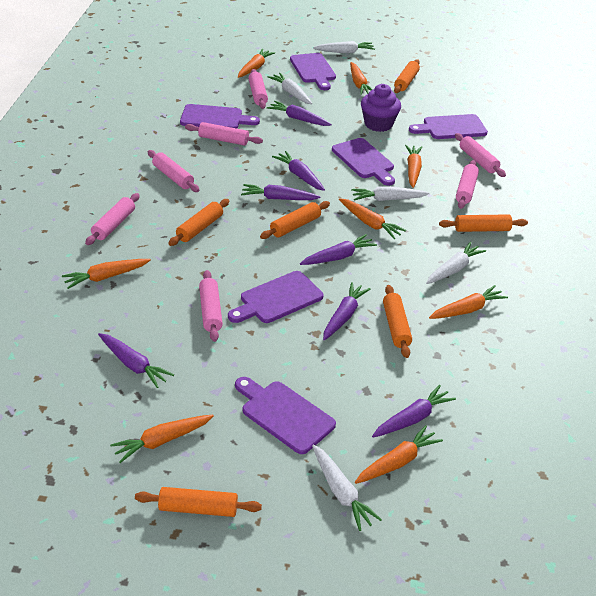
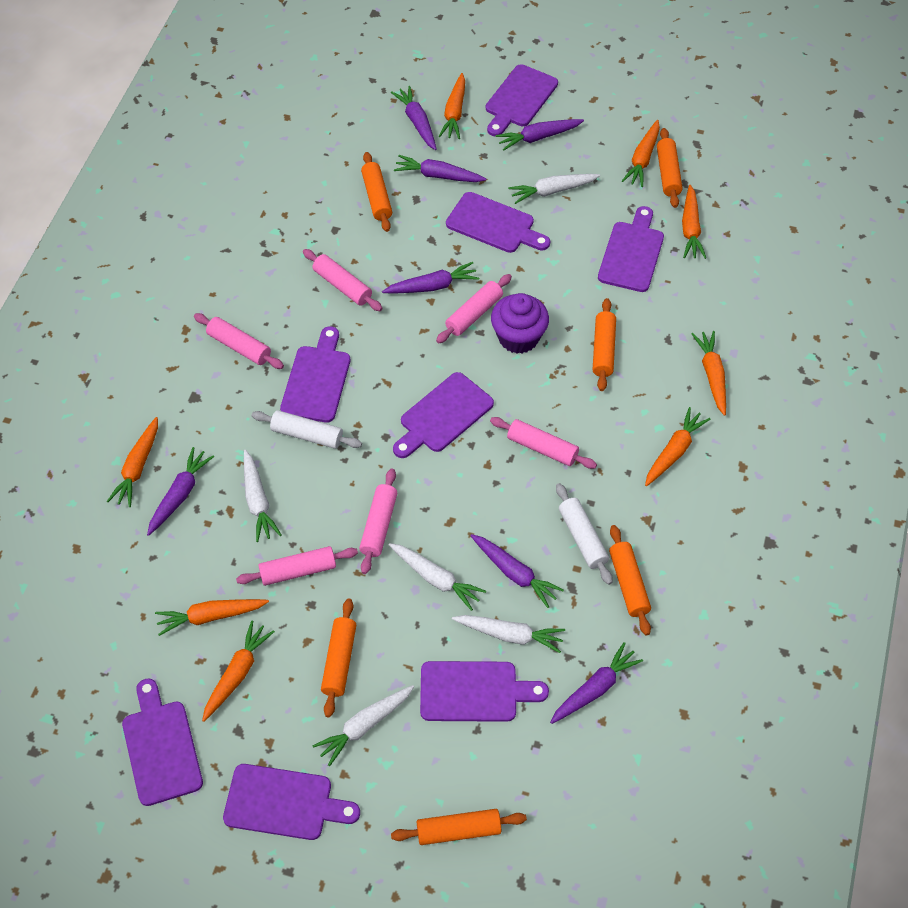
pink rolling pin: 7 -> 6
purple cutting board: 6 -> 8
white rolling pin: 0 -> 2

